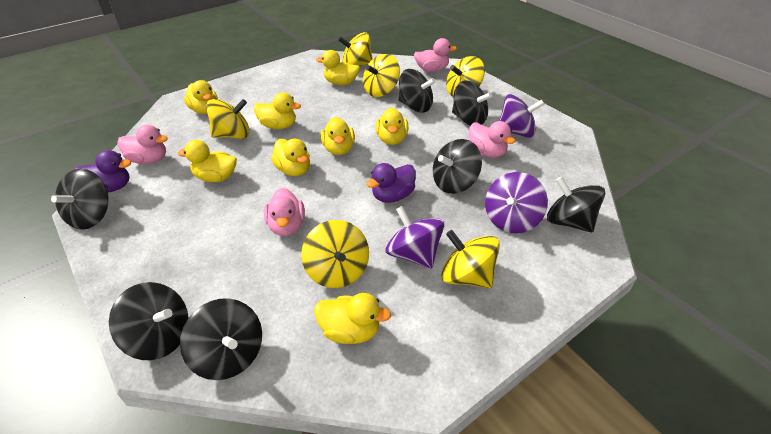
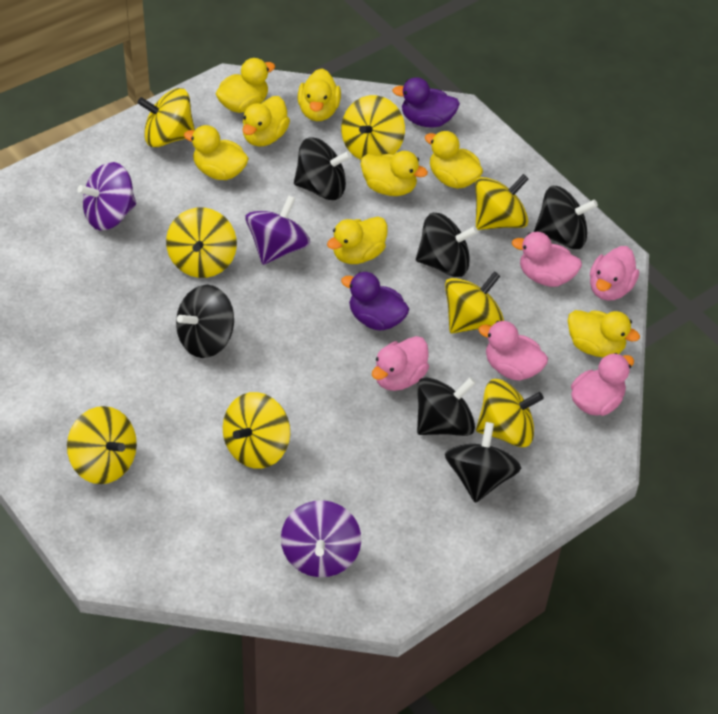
black spinning top: 7 -> 6
pink duck: 4 -> 5
yellow spinning top: 6 -> 8

